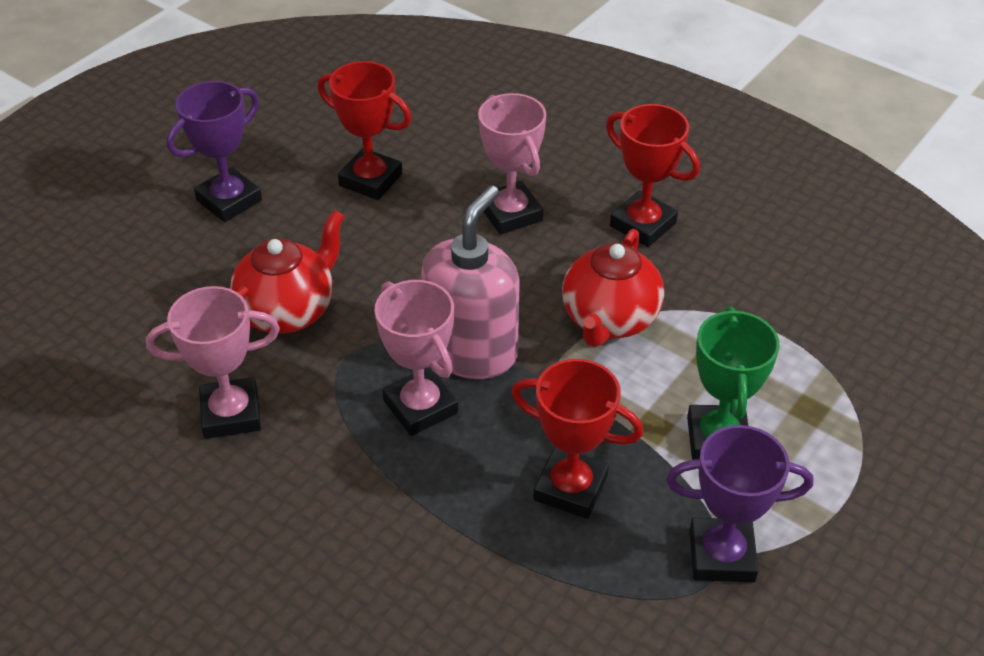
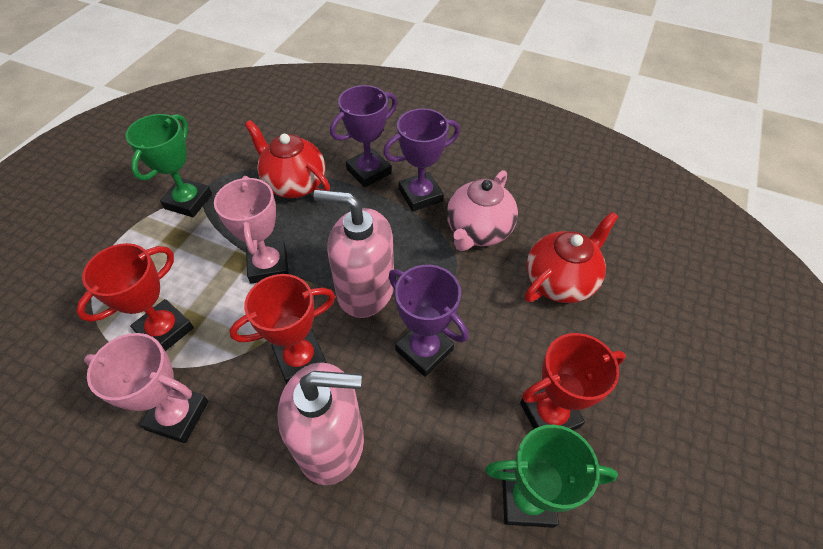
green trophy: 1 -> 2
pink soap dispenser: 1 -> 2
pink teapot: 0 -> 1
pink trophy: 3 -> 2
purple trophy: 2 -> 3

